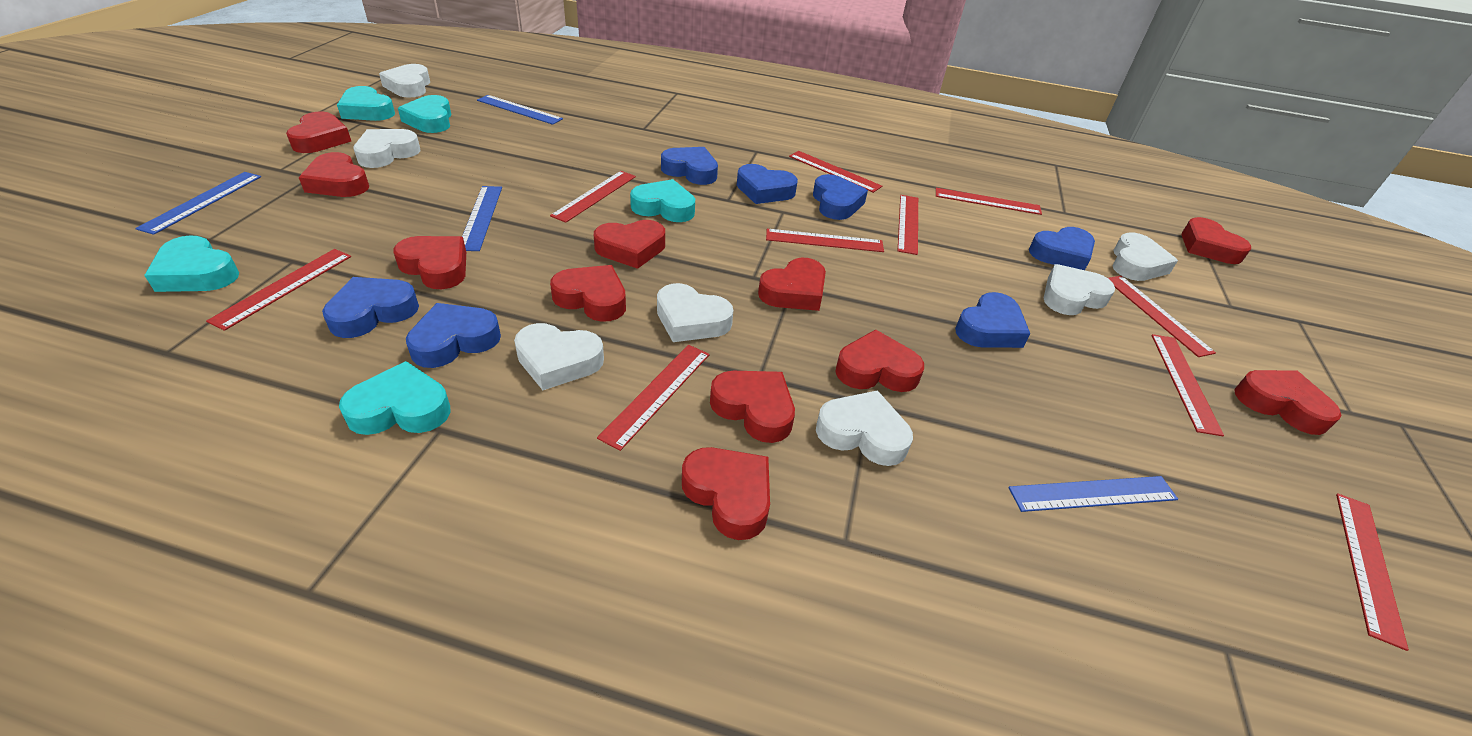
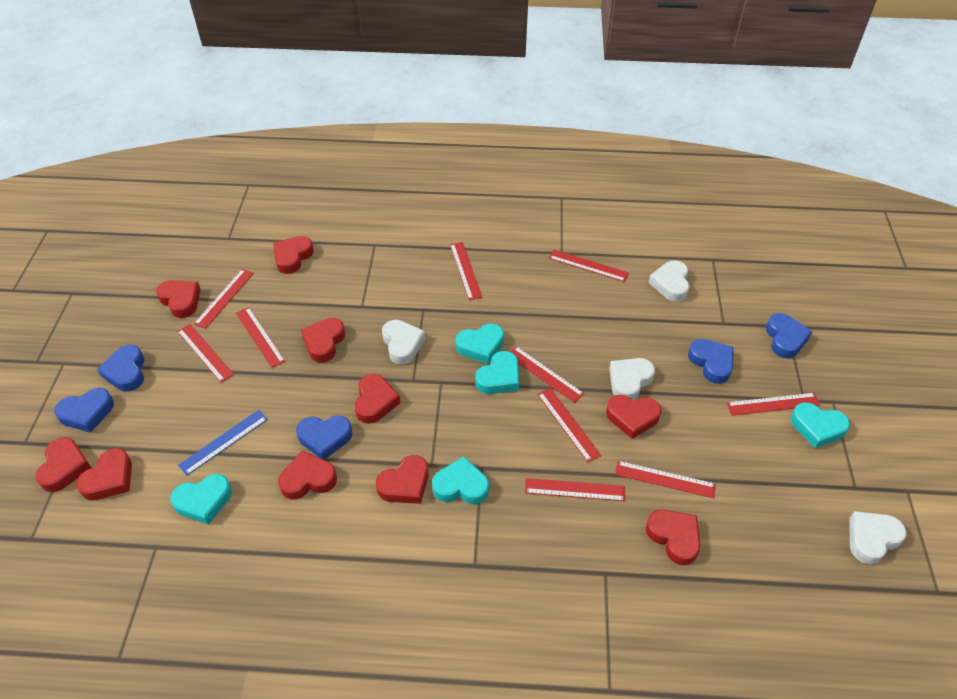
blue heart: 7 -> 5
blue ruler: 4 -> 1
red heart: 11 -> 10
white heart: 7 -> 4

